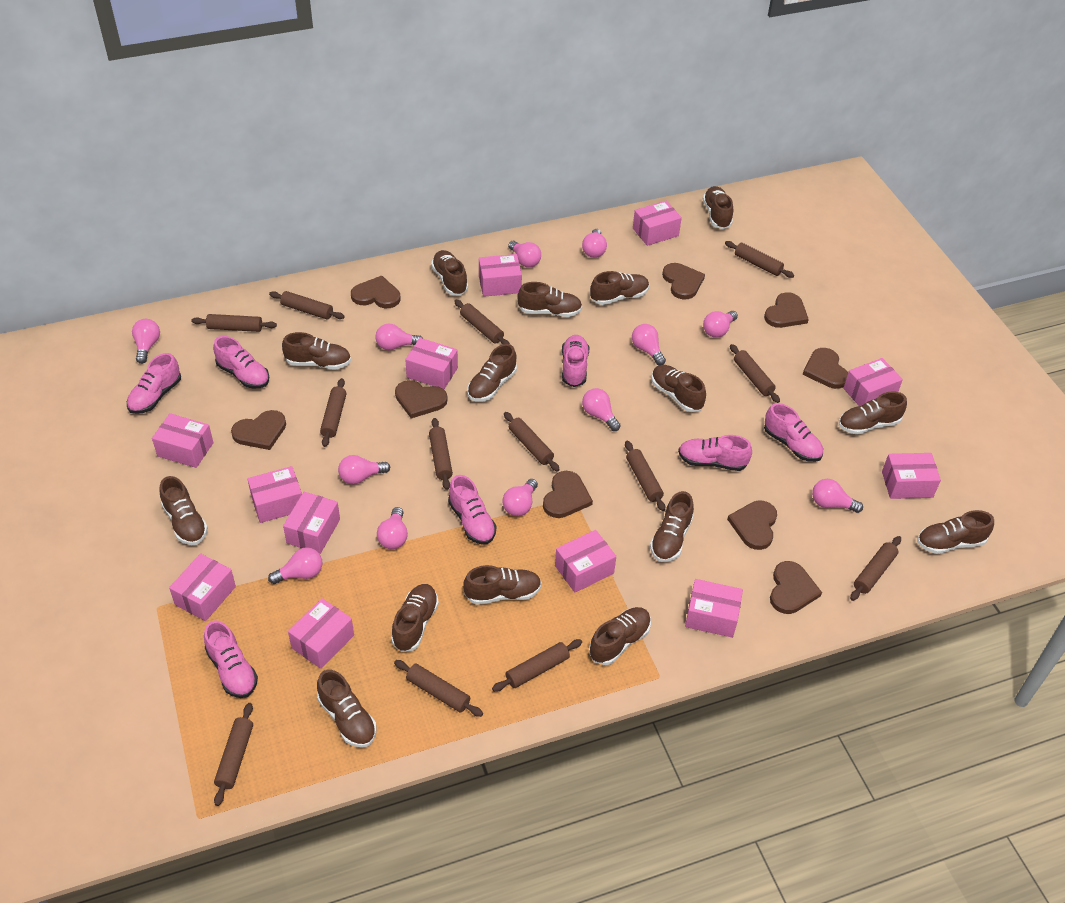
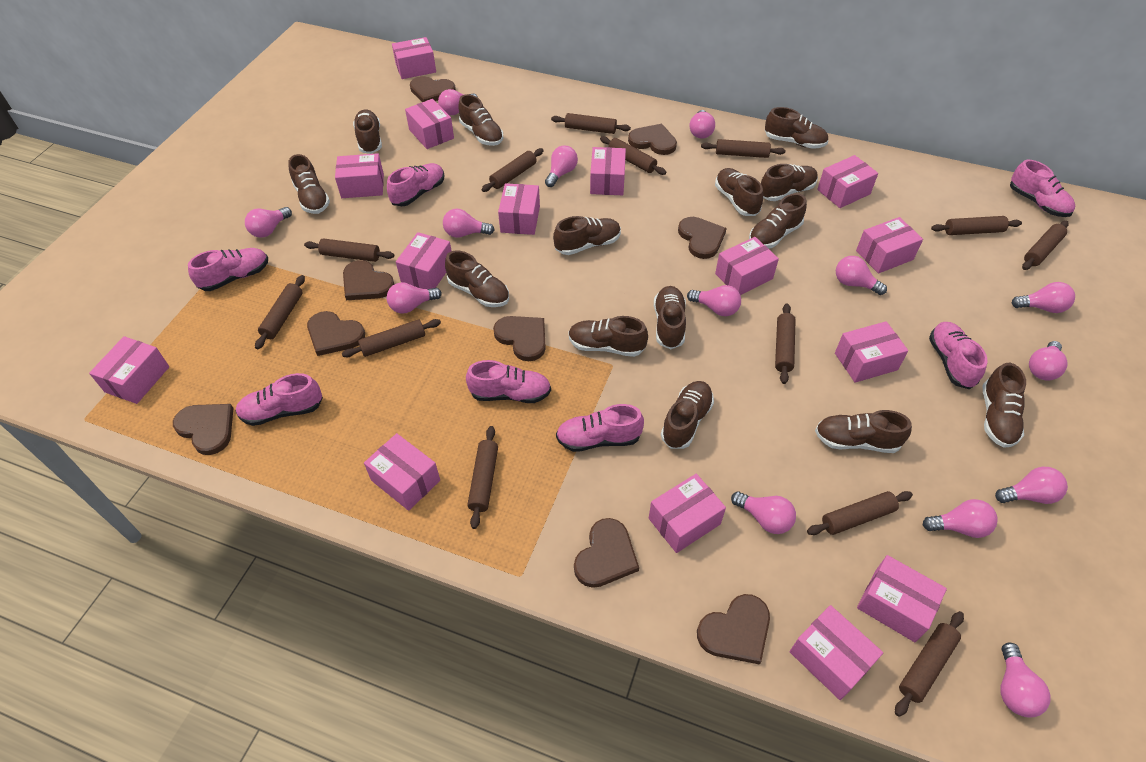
brown shoe: 15 -> 14
pink box: 12 -> 15
pink light bulb: 12 -> 14

